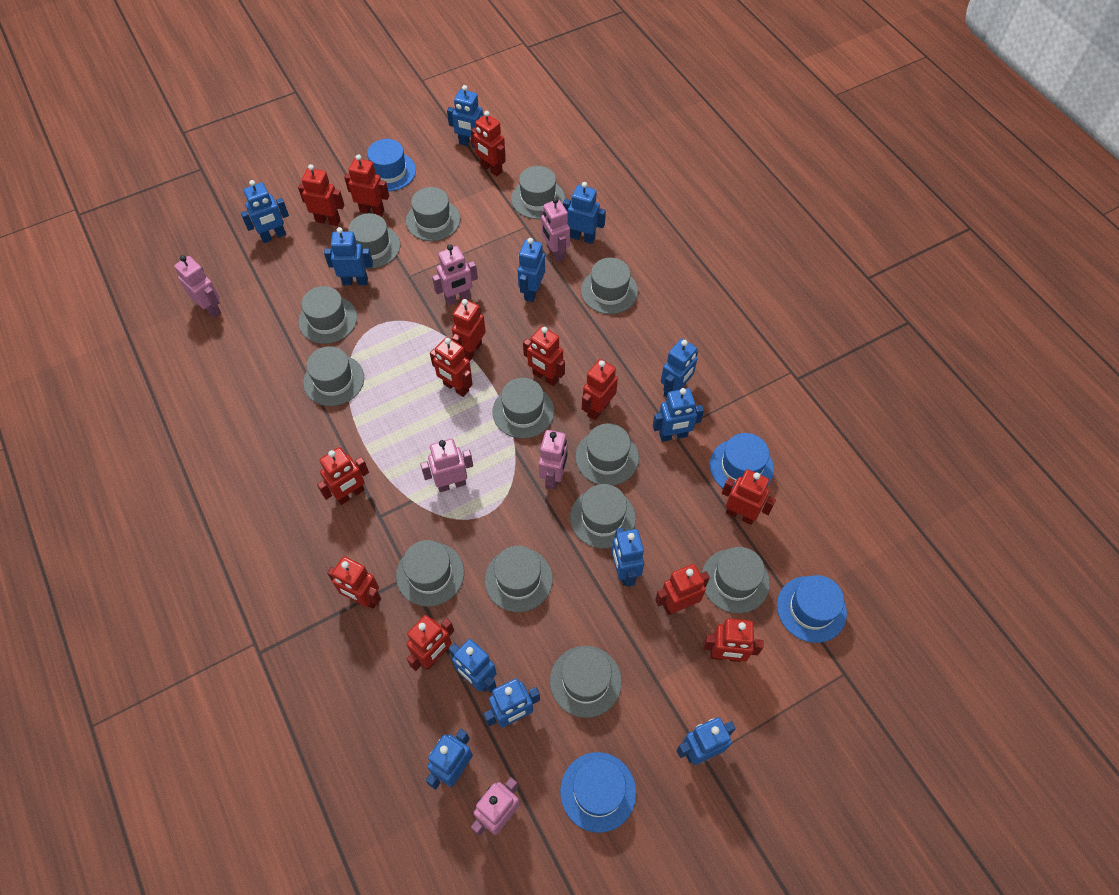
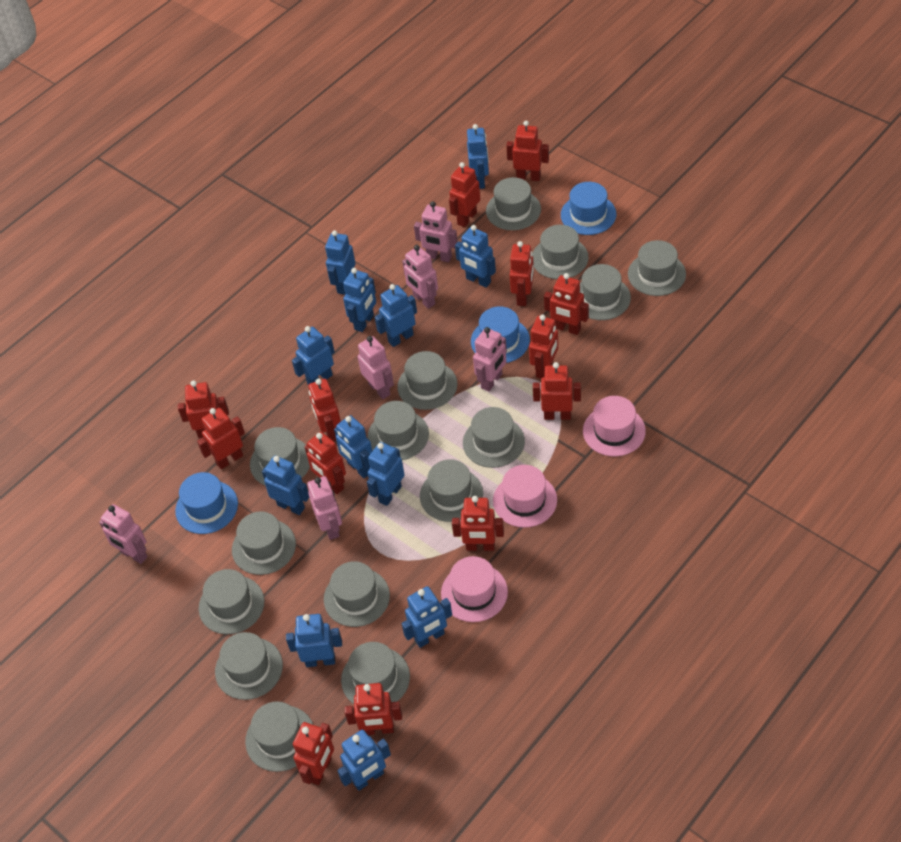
blue hat: 4 -> 3
grey hat: 13 -> 15
pink hat: 0 -> 3

